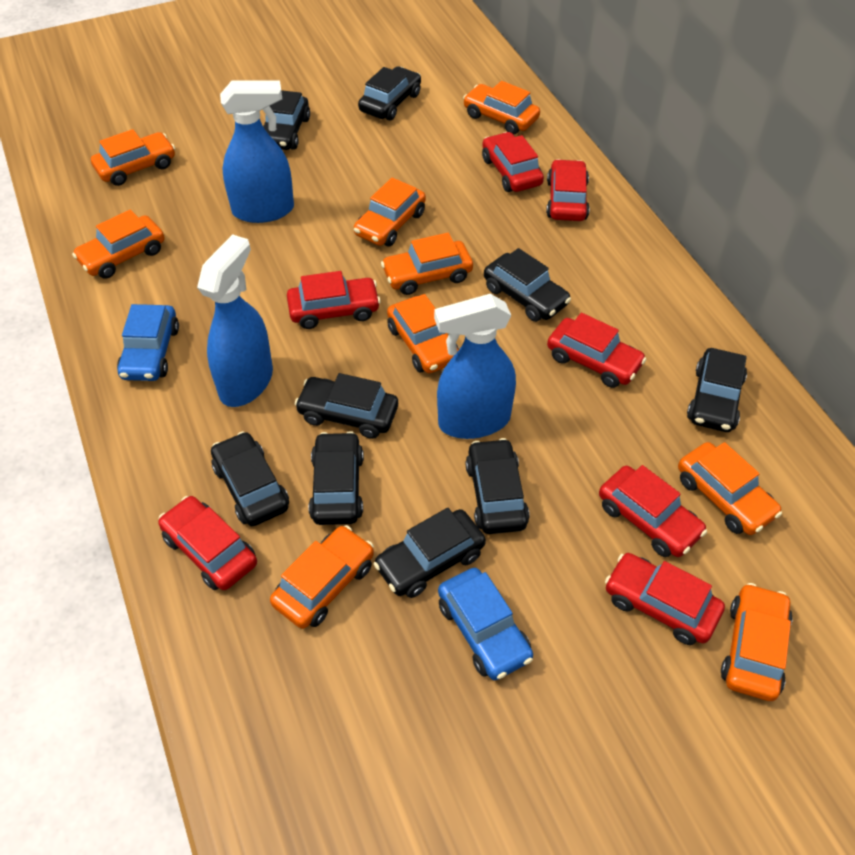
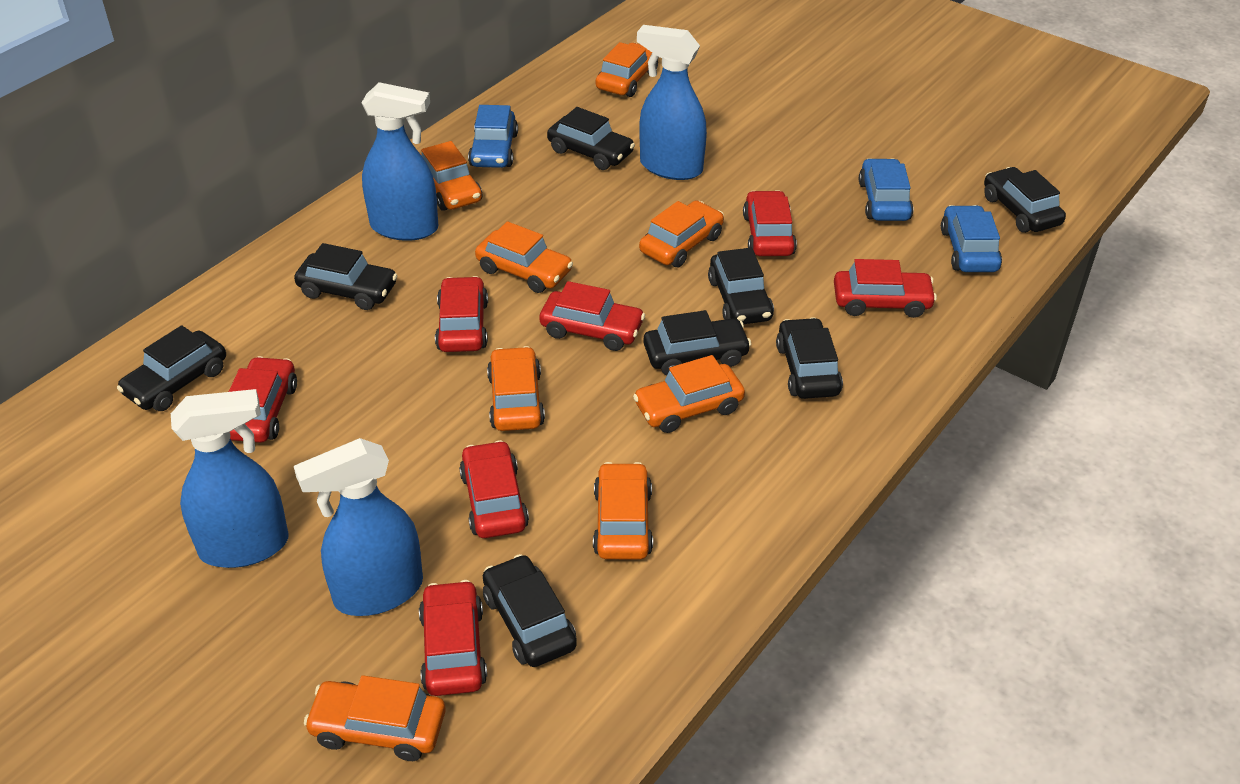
black car: 9 -> 8
blue car: 2 -> 3
blue spray bottle: 3 -> 4
orange car: 9 -> 8

